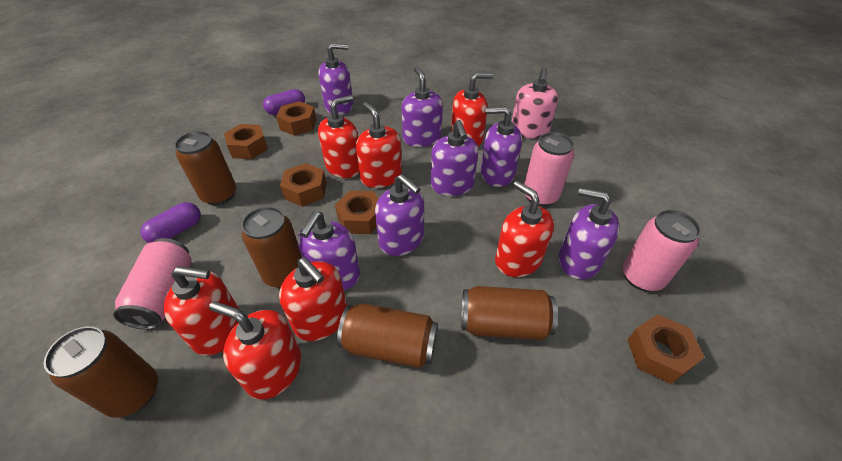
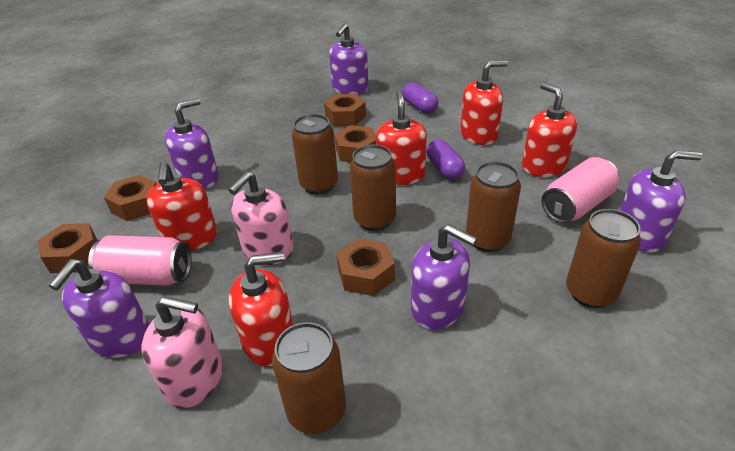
pink can: 3 -> 2
pink soap dispenser: 1 -> 2
purple soap dispenser: 7 -> 5
red soap dispenser: 7 -> 5

